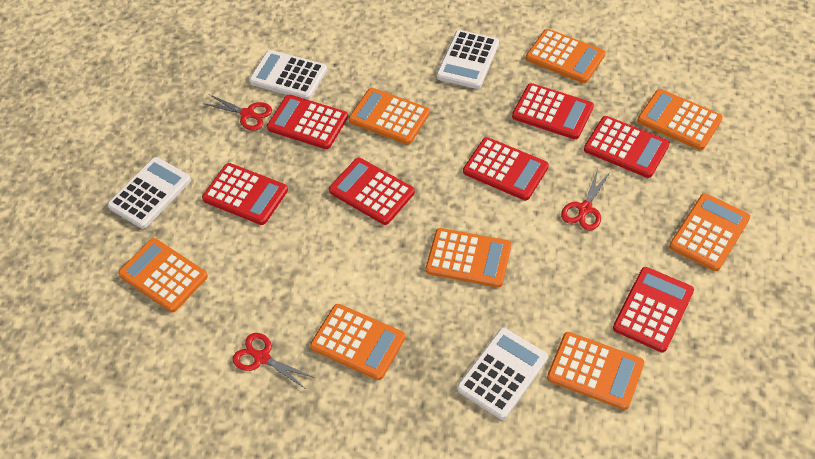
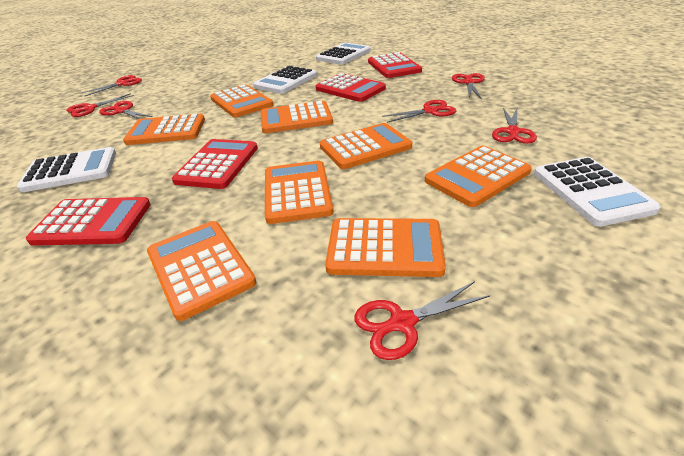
red calculator: 7 -> 4
red scissors: 3 -> 7

